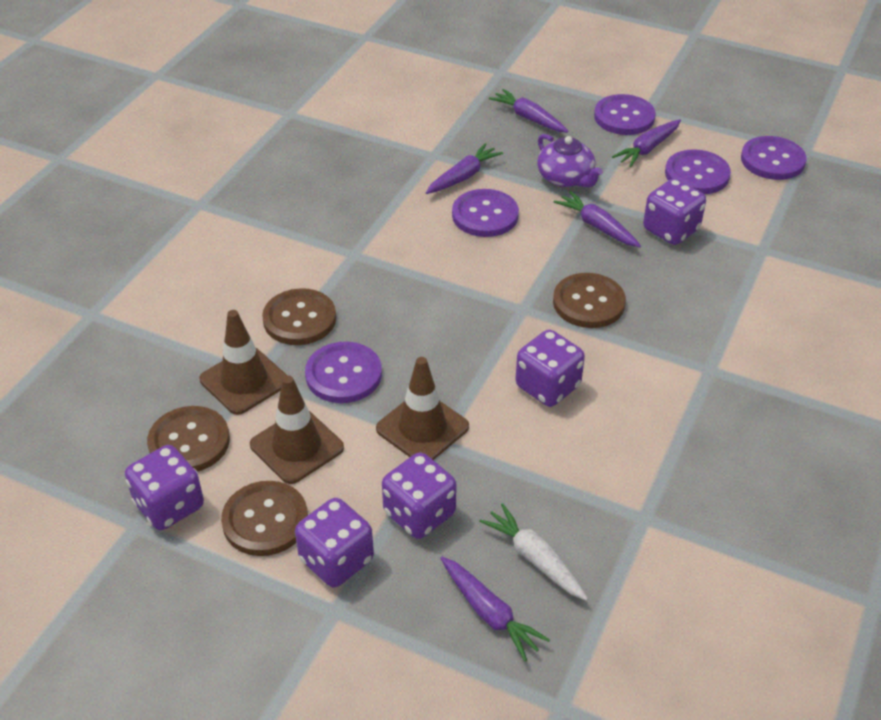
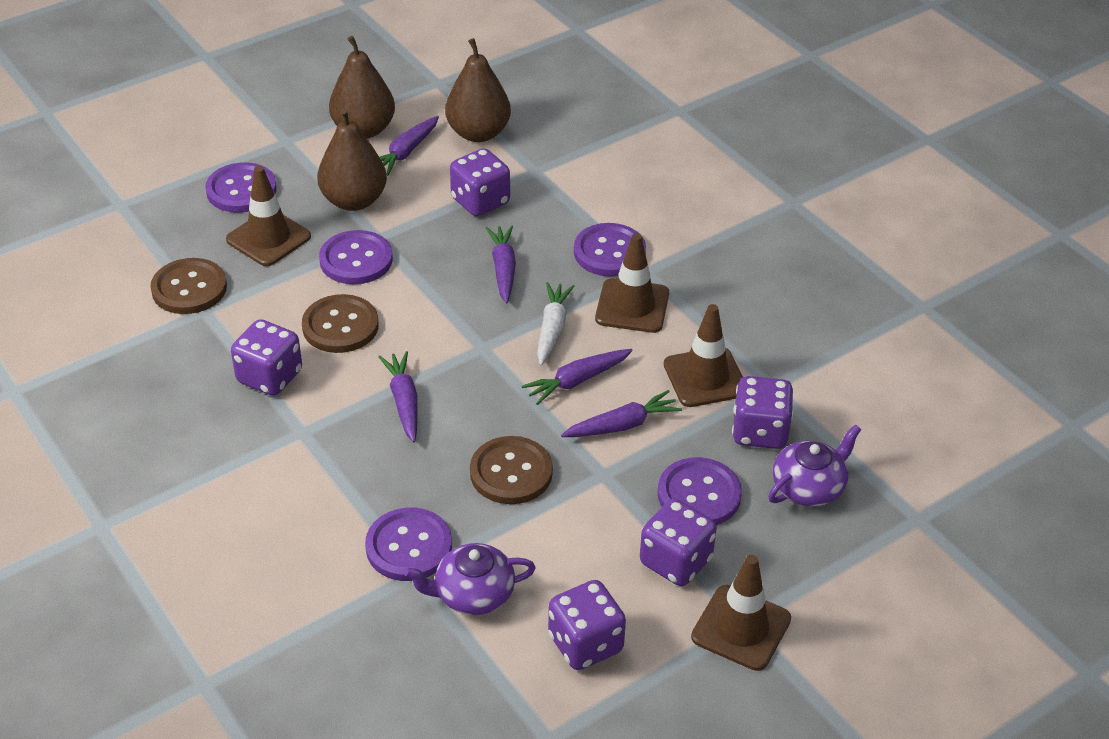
brown button: 4 -> 3
brown pear: 0 -> 3
brown traffic cone: 3 -> 4
purple teapot: 1 -> 2

